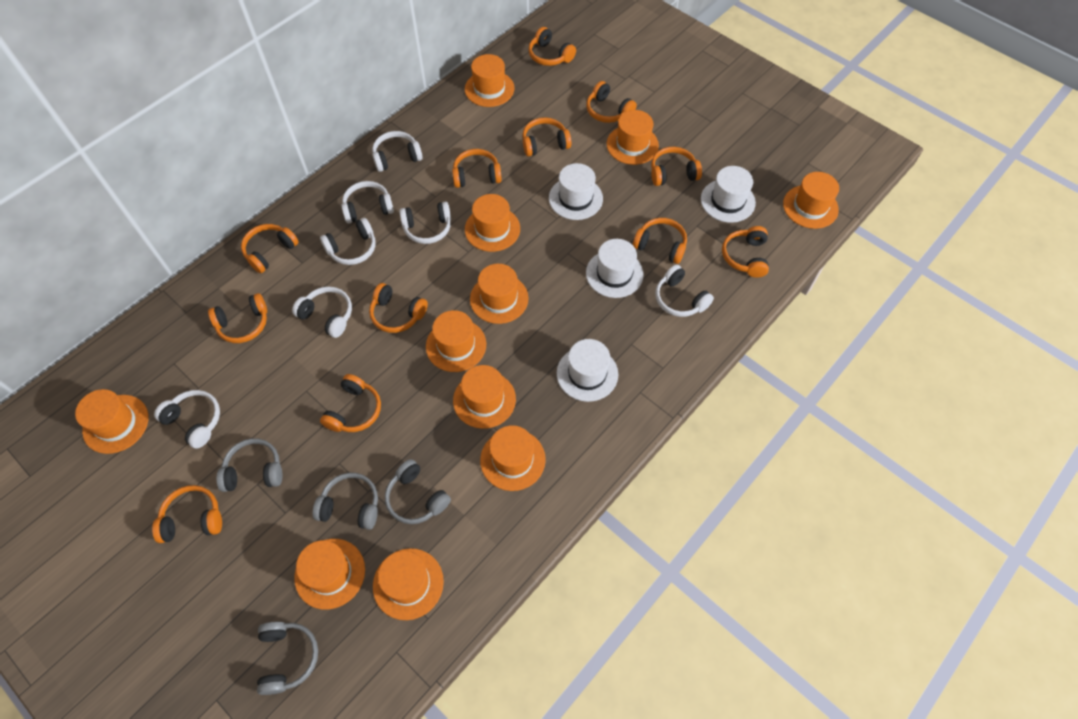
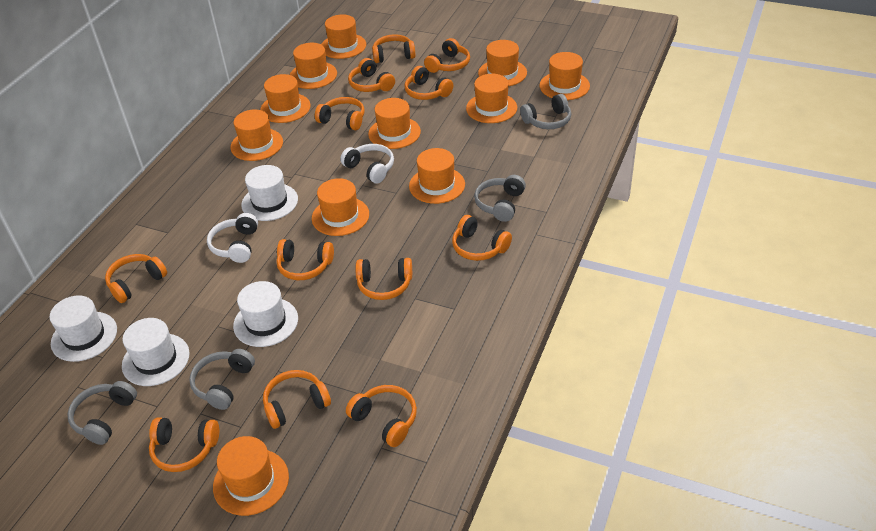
white headphones: 7 -> 2

